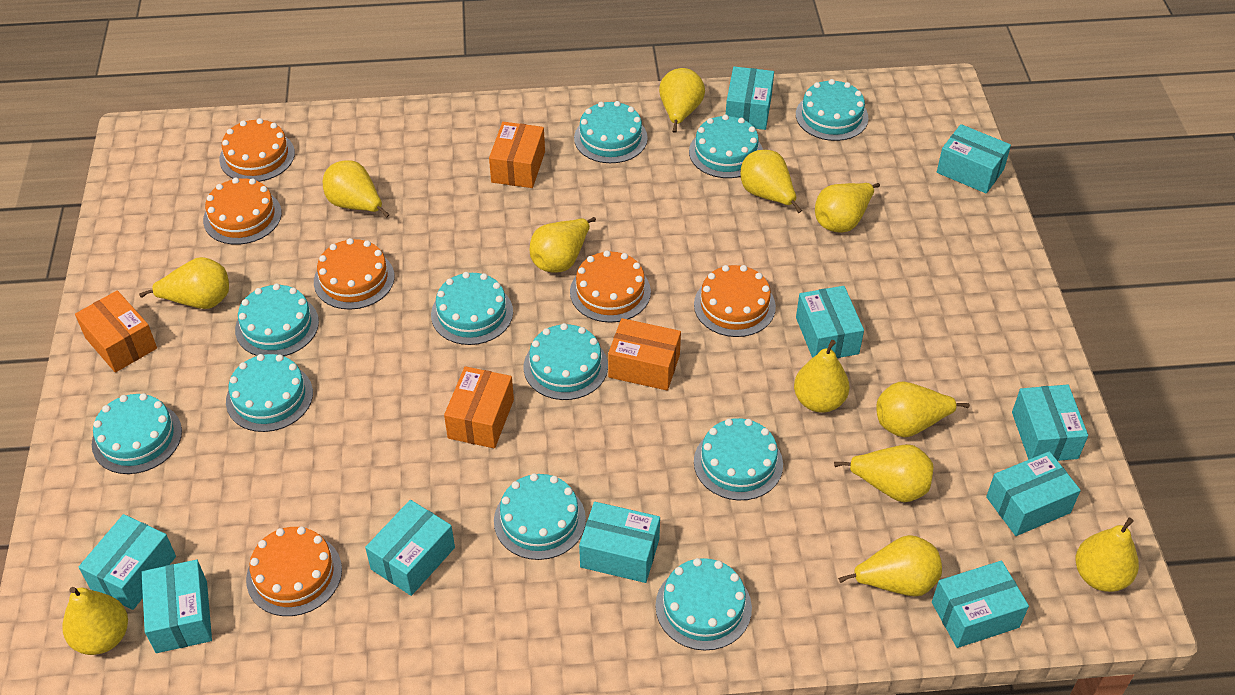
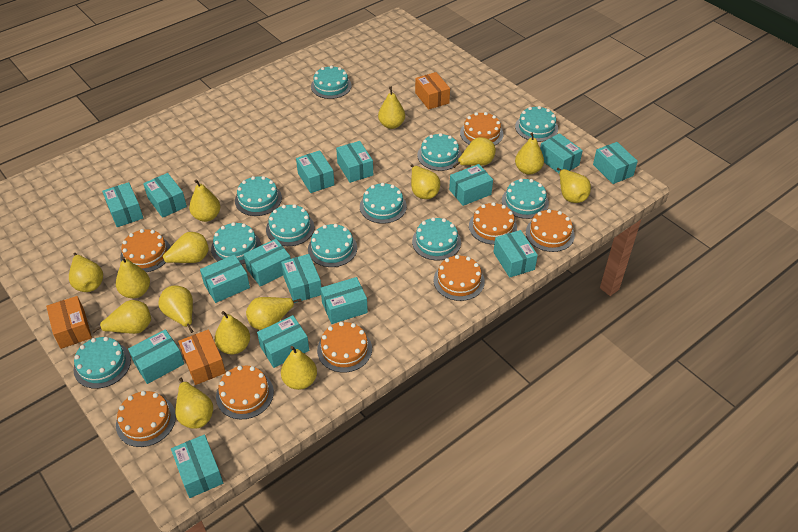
orange box: 4 -> 3
orange cake: 6 -> 8
turquoise box: 10 -> 15
yellow pear: 12 -> 15

